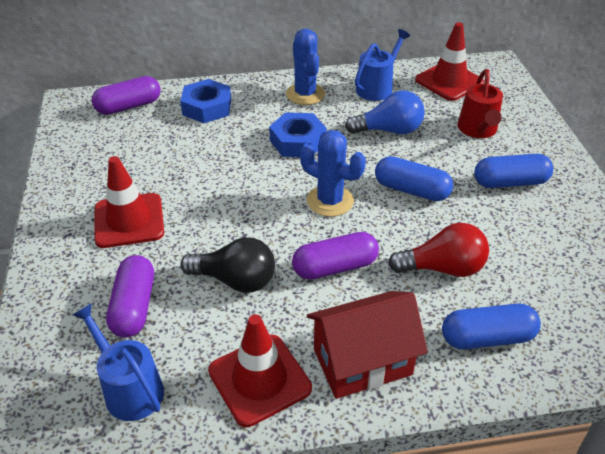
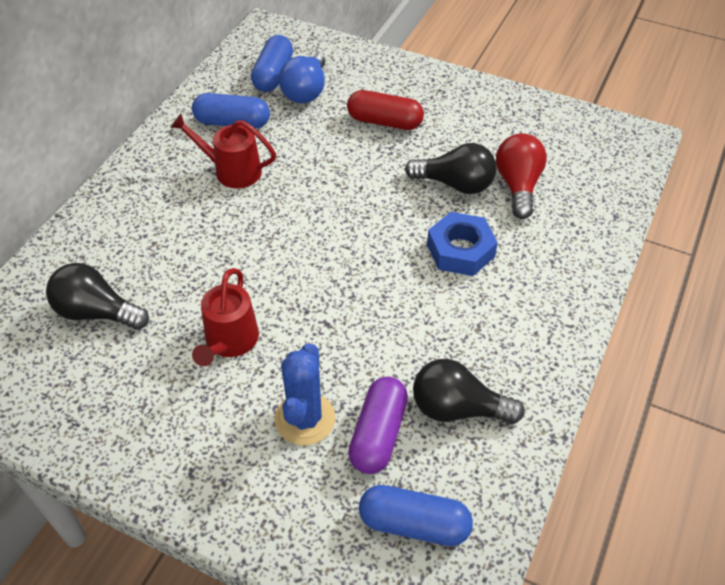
black light bulb: 1 -> 3
blue cactus: 2 -> 1
blue nut: 2 -> 1
blue watering can: 2 -> 0
purple capsule: 3 -> 1
red capsule: 0 -> 1
red house: 1 -> 0
red traffic cone: 3 -> 0
red watering can: 1 -> 2

